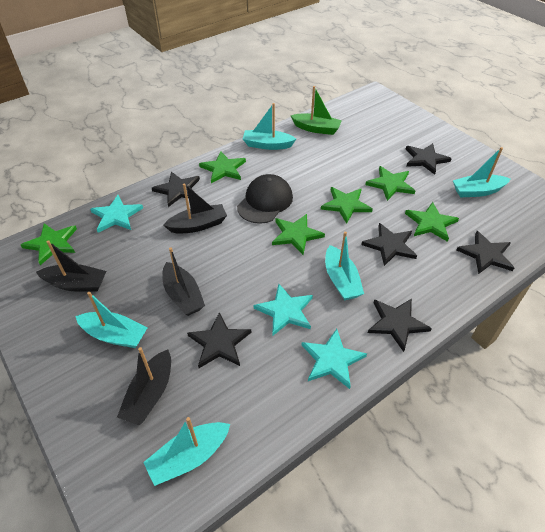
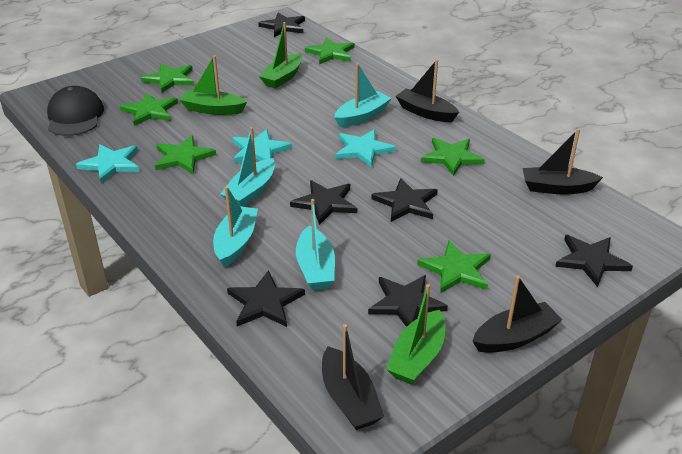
green boat: 1 -> 3
turquoise boat: 5 -> 4

